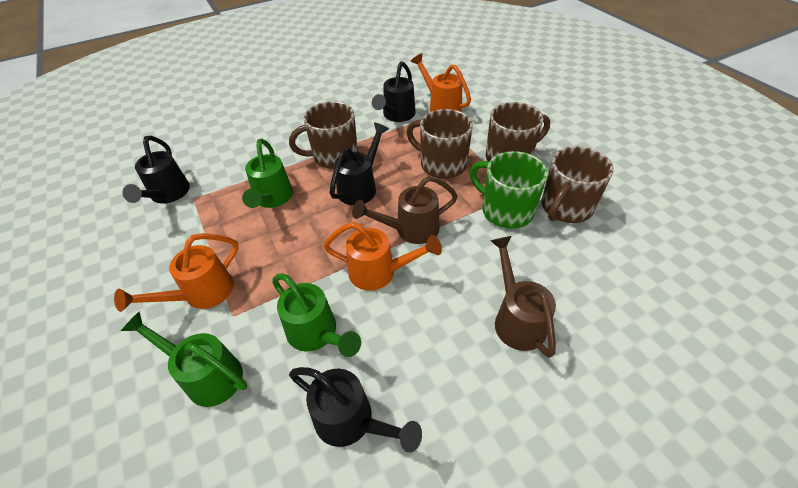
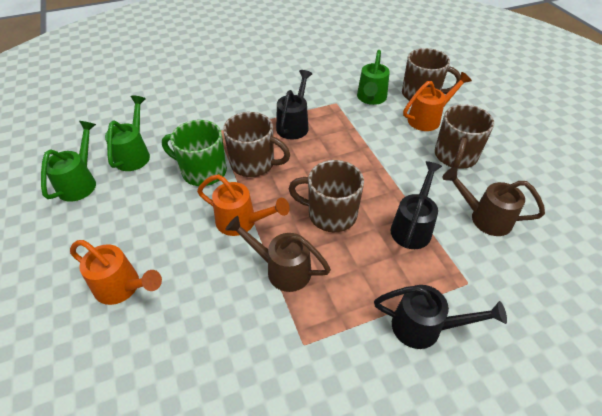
black watering can: 4 -> 3

